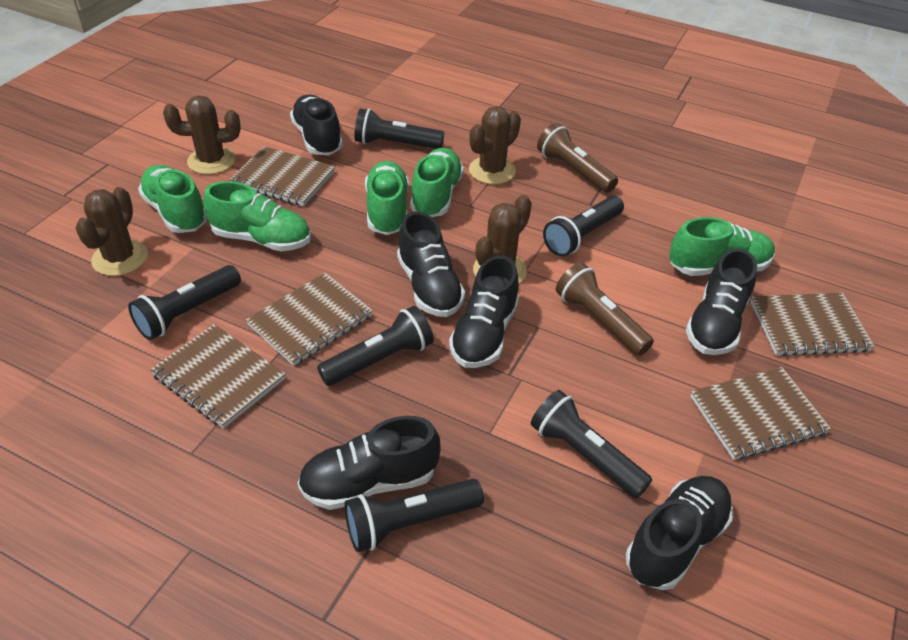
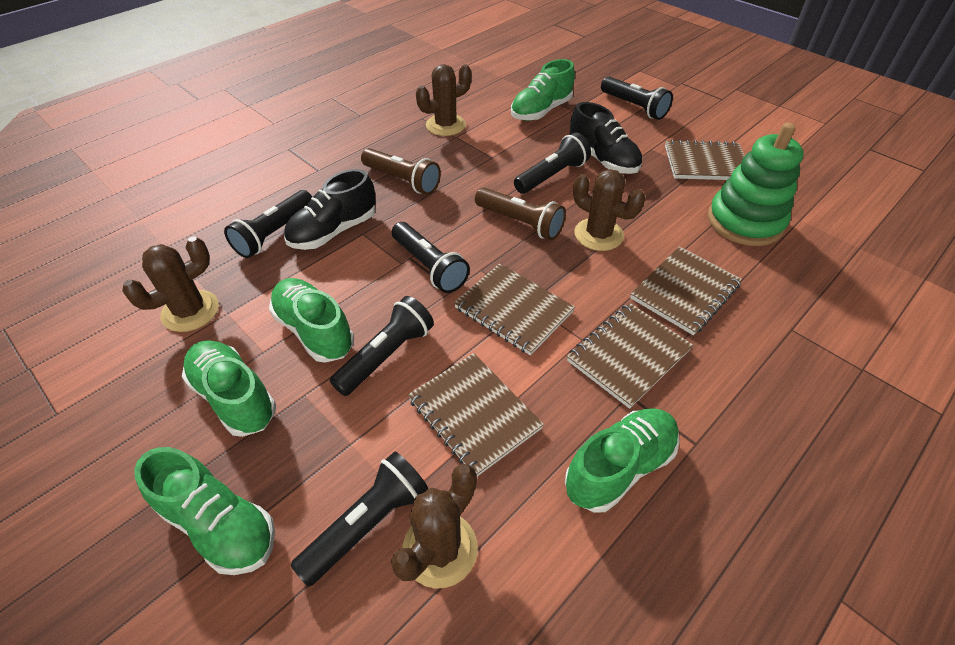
black shoe: 6 -> 2
green stacking toy: 0 -> 1

